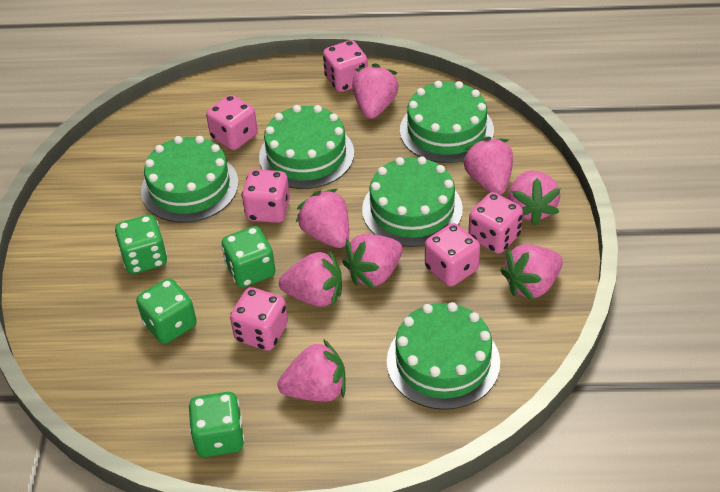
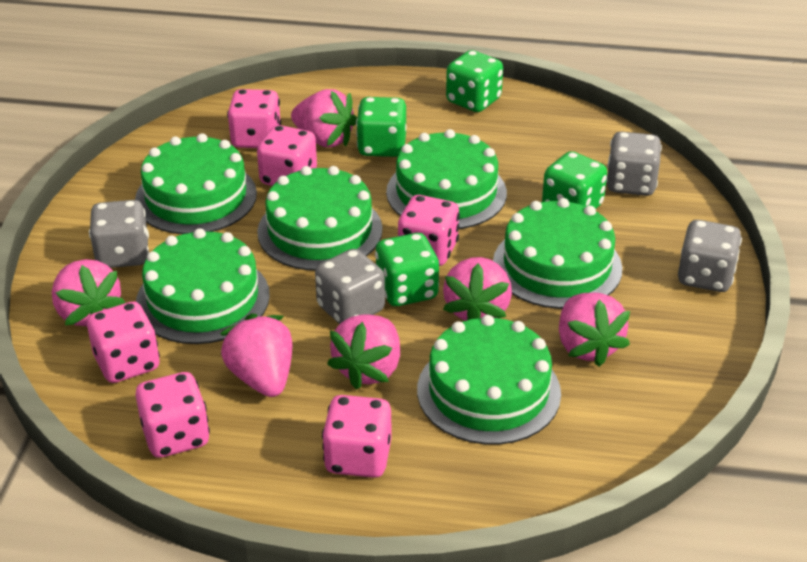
green cake: 5 -> 6
grey dice: 0 -> 4
pink strawberry: 8 -> 6

